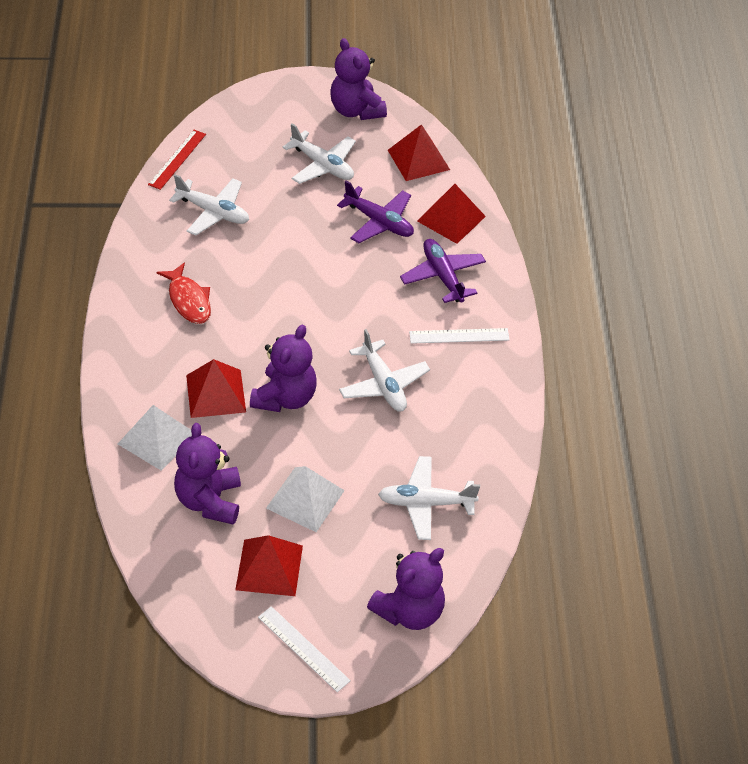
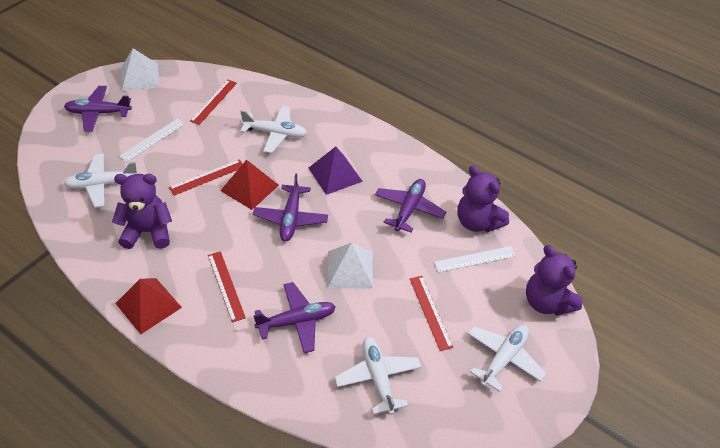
purple plane: 2 -> 4
purple pyramid: 0 -> 1
purple teddy bear: 4 -> 3
red fish: 1 -> 0
red pyramid: 4 -> 2
red ruler: 1 -> 4

